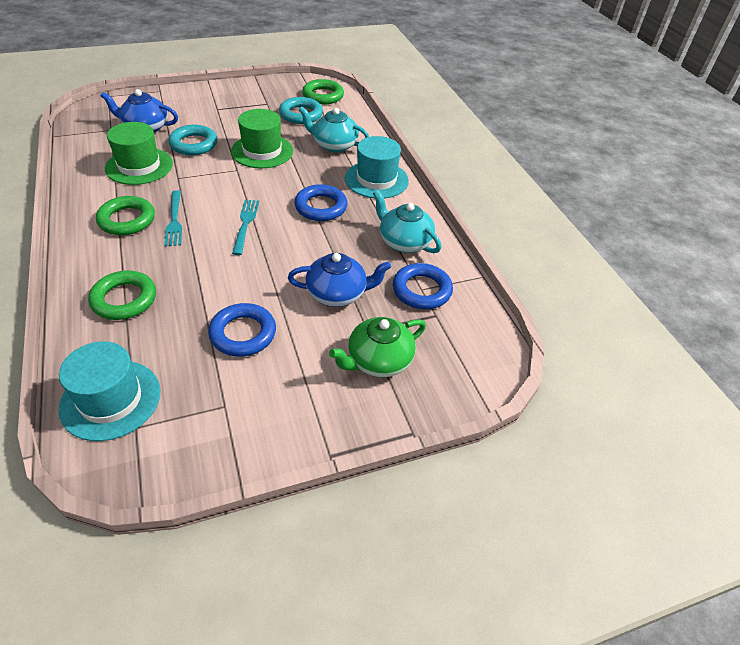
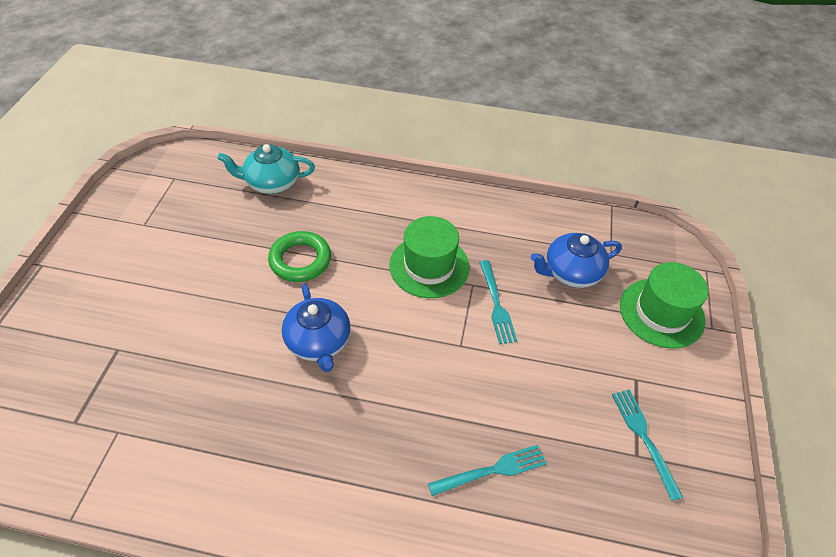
blue ring: 3 -> 0
green ring: 3 -> 1
green teapot: 1 -> 0
turquoise fork: 2 -> 3
turquoise hat: 2 -> 0
turquoise ring: 2 -> 0
turquoise teapot: 2 -> 1

